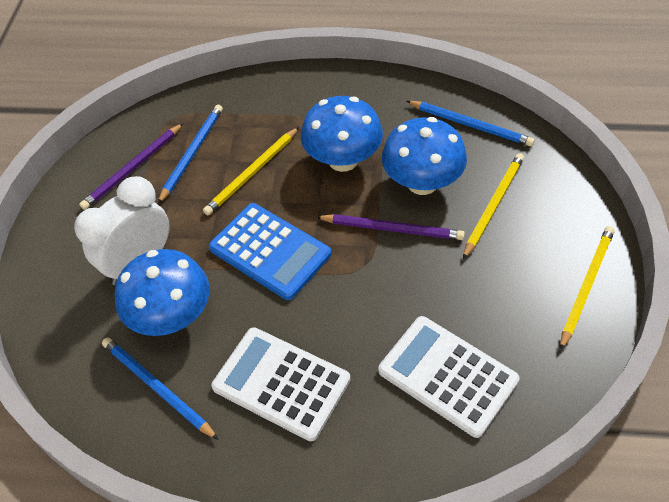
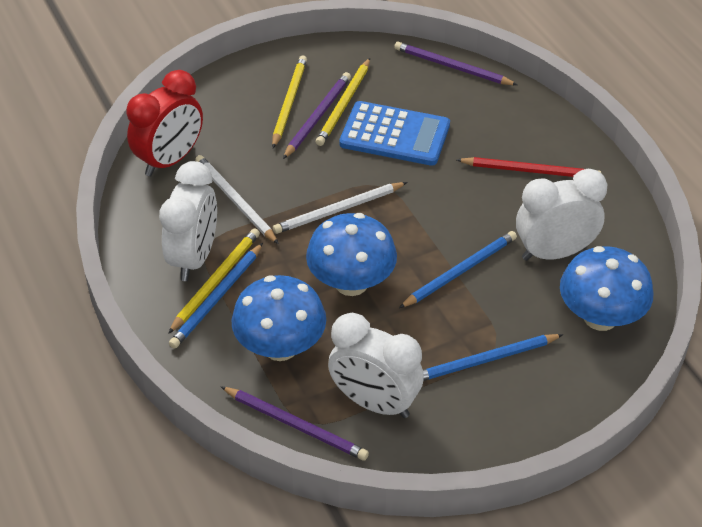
purple pencil: 2 -> 3
red clock: 0 -> 1
red pencil: 0 -> 1
white calculator: 2 -> 0
white clock: 1 -> 3
white pencil: 0 -> 2

